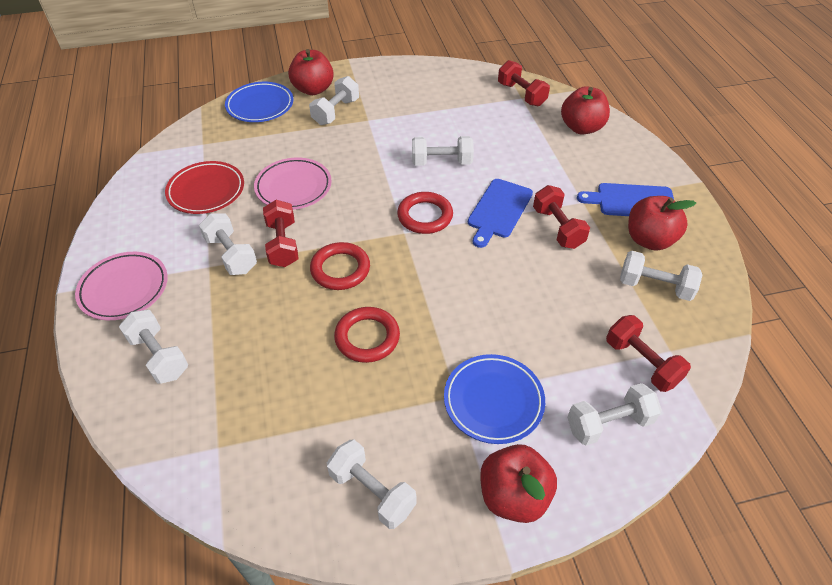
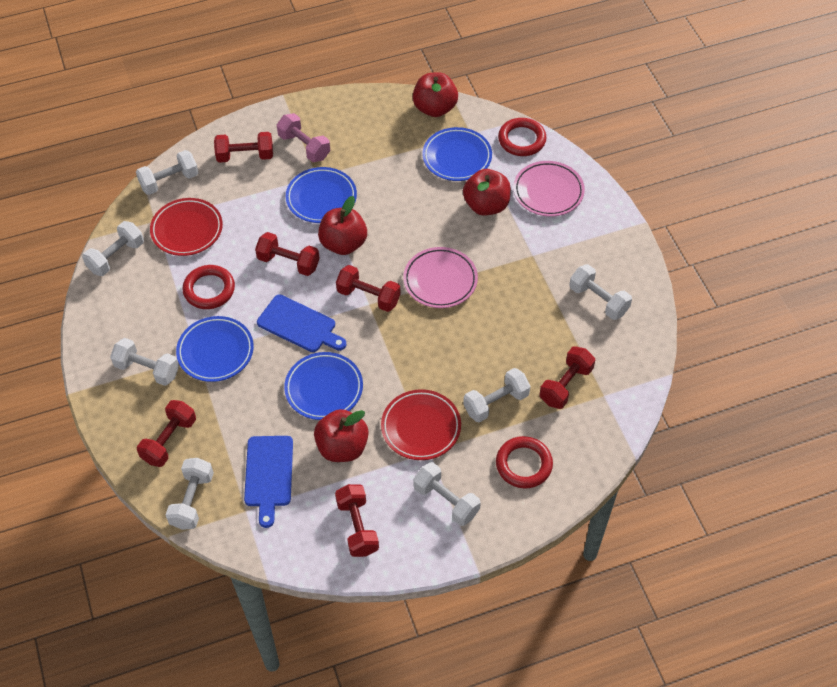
blue plate: 2 -> 4
pink dumbbell: 0 -> 1
red dumbbell: 4 -> 6
red plate: 1 -> 2

